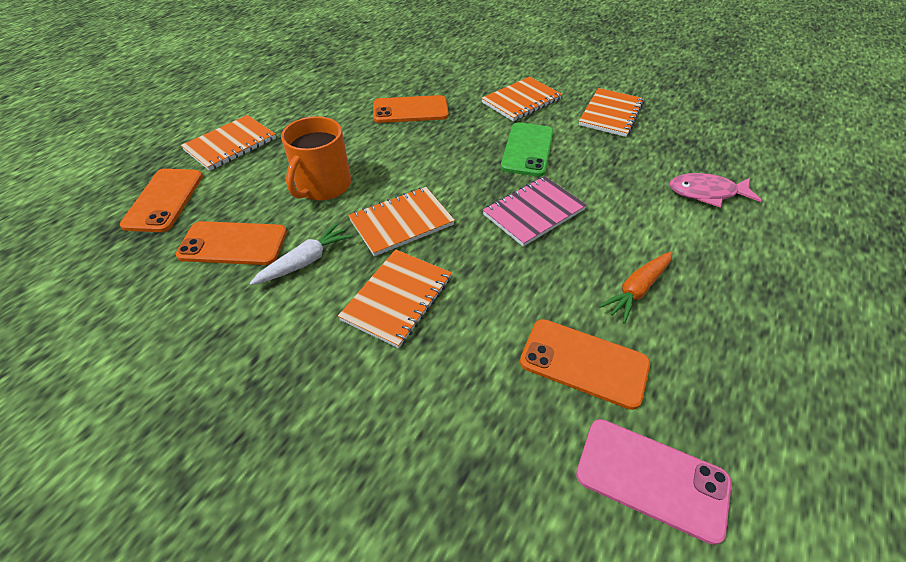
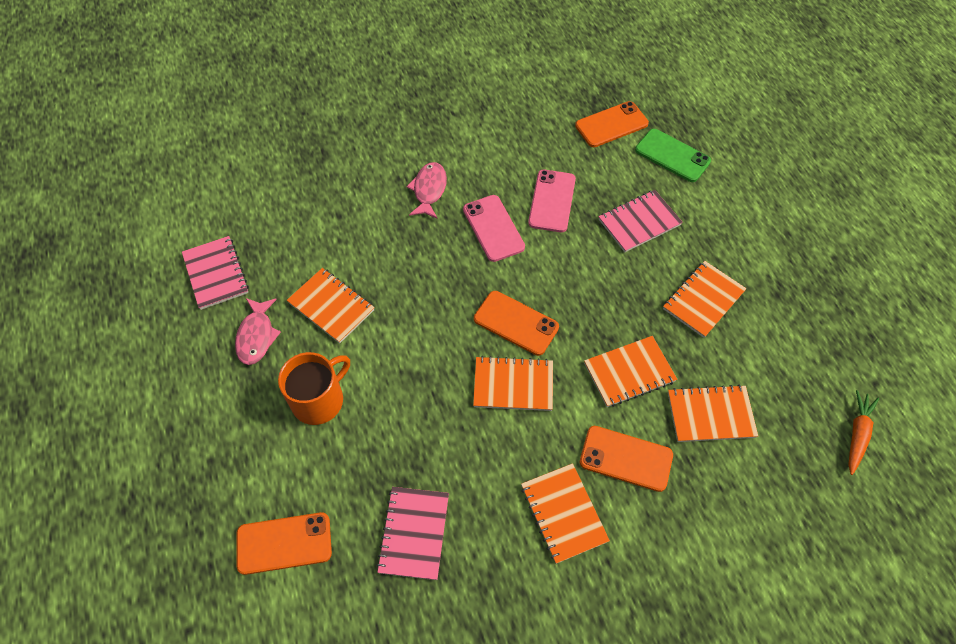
orange notebook: 5 -> 6
pink fish: 1 -> 2
pink notebook: 1 -> 3
pink phone: 1 -> 2
white carrot: 1 -> 0

